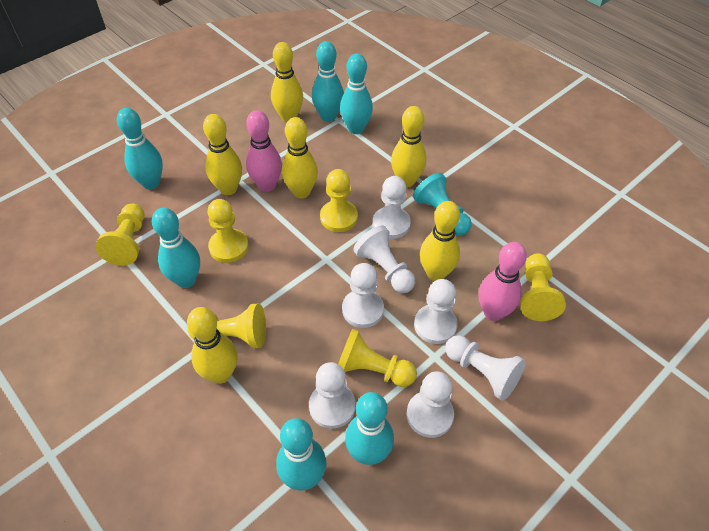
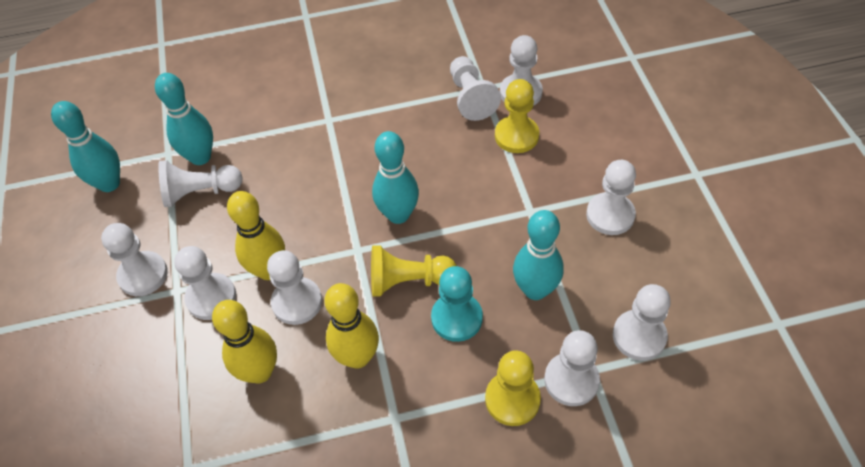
pink bowling pin: 2 -> 0
turquoise bowling pin: 6 -> 4
white pawn: 7 -> 9
yellow bowling pin: 6 -> 3
yellow pawn: 6 -> 3

